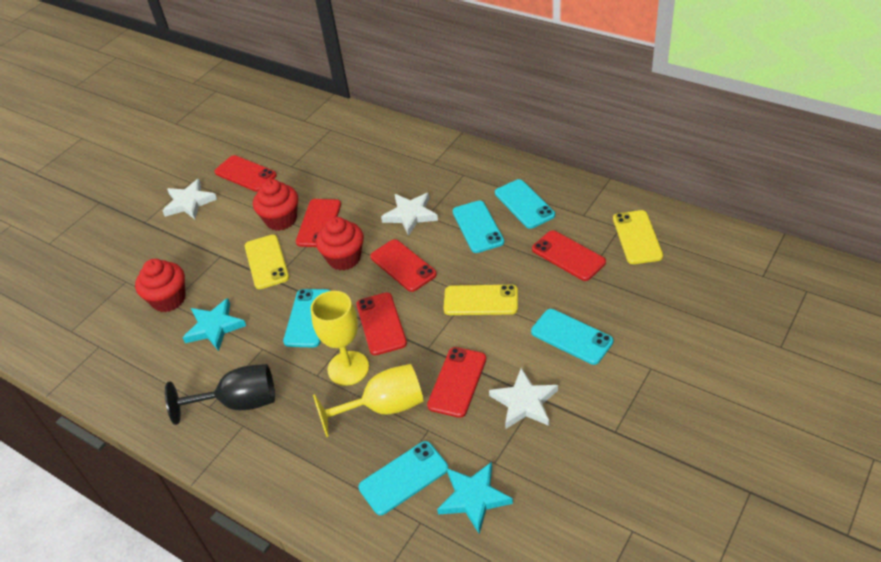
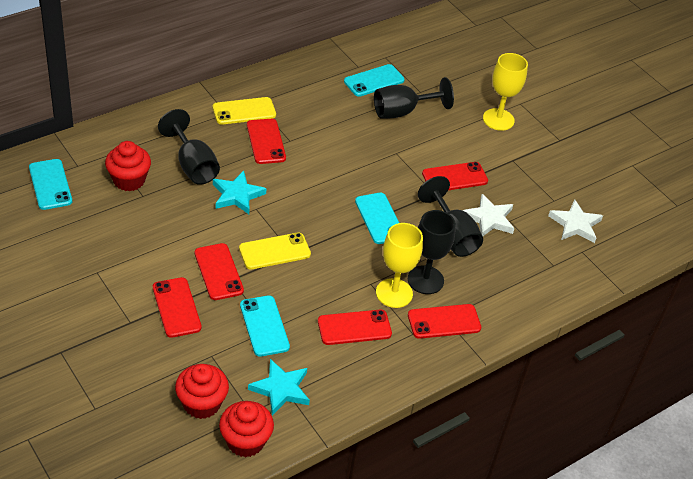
black goblet: 1 -> 4
turquoise phone: 5 -> 4
white star: 3 -> 2
yellow phone: 3 -> 2

